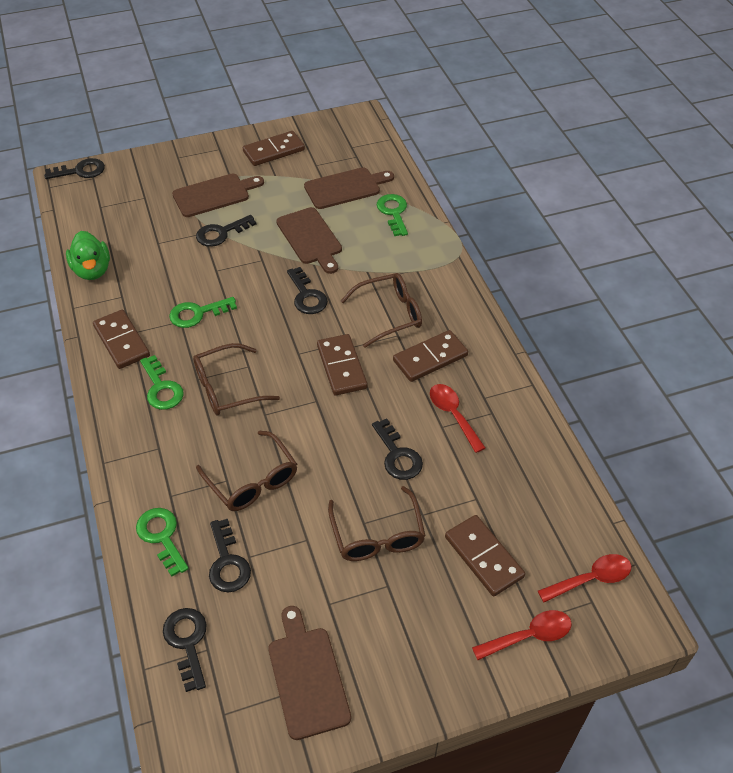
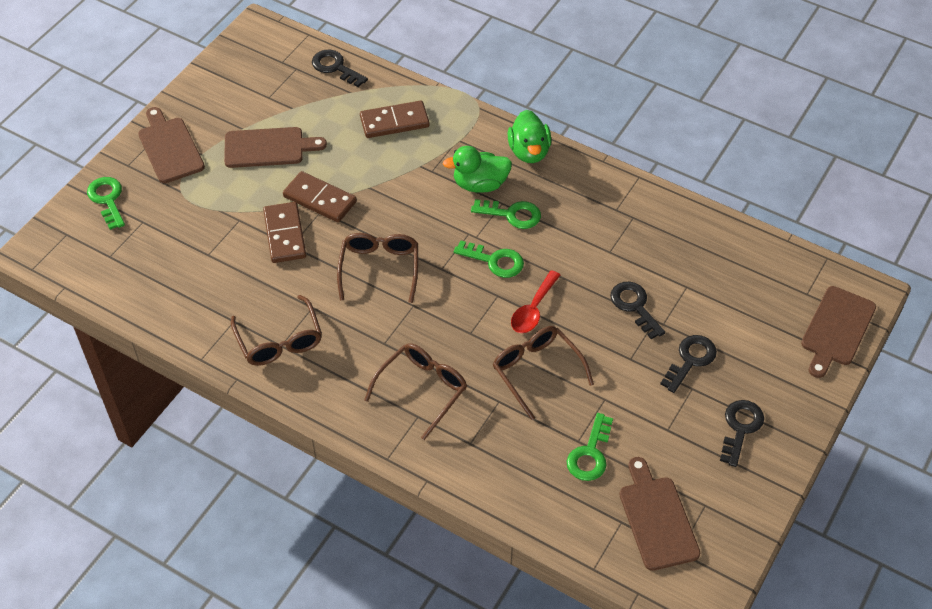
black key: 6 -> 4
brown domino: 5 -> 3
green duck: 1 -> 2
red spoon: 3 -> 1

